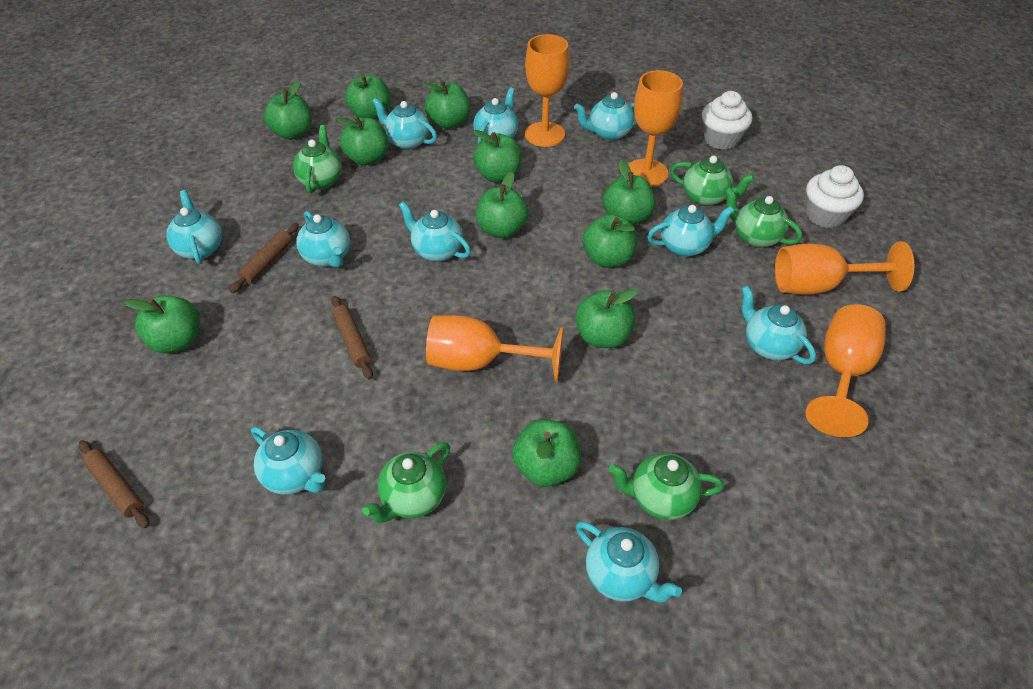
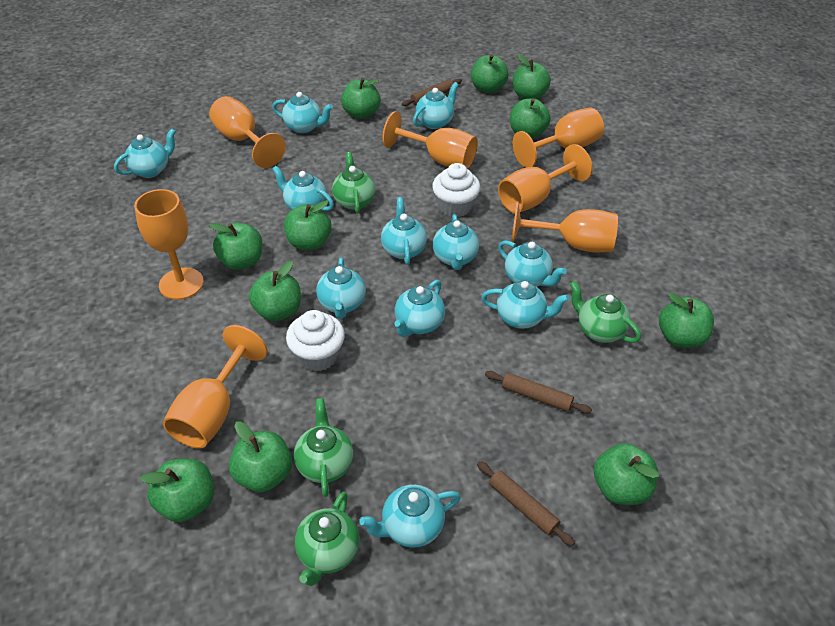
green teapot: 5 -> 4
orange goblet: 5 -> 7
turquoise teapot: 10 -> 11

